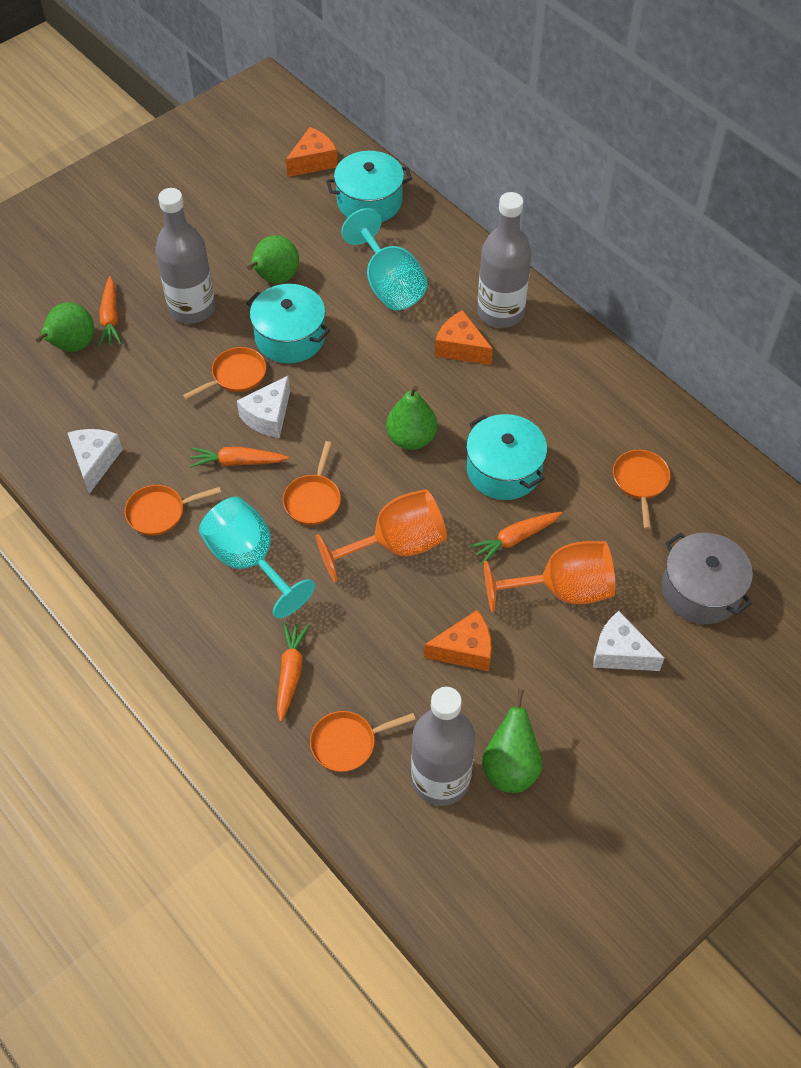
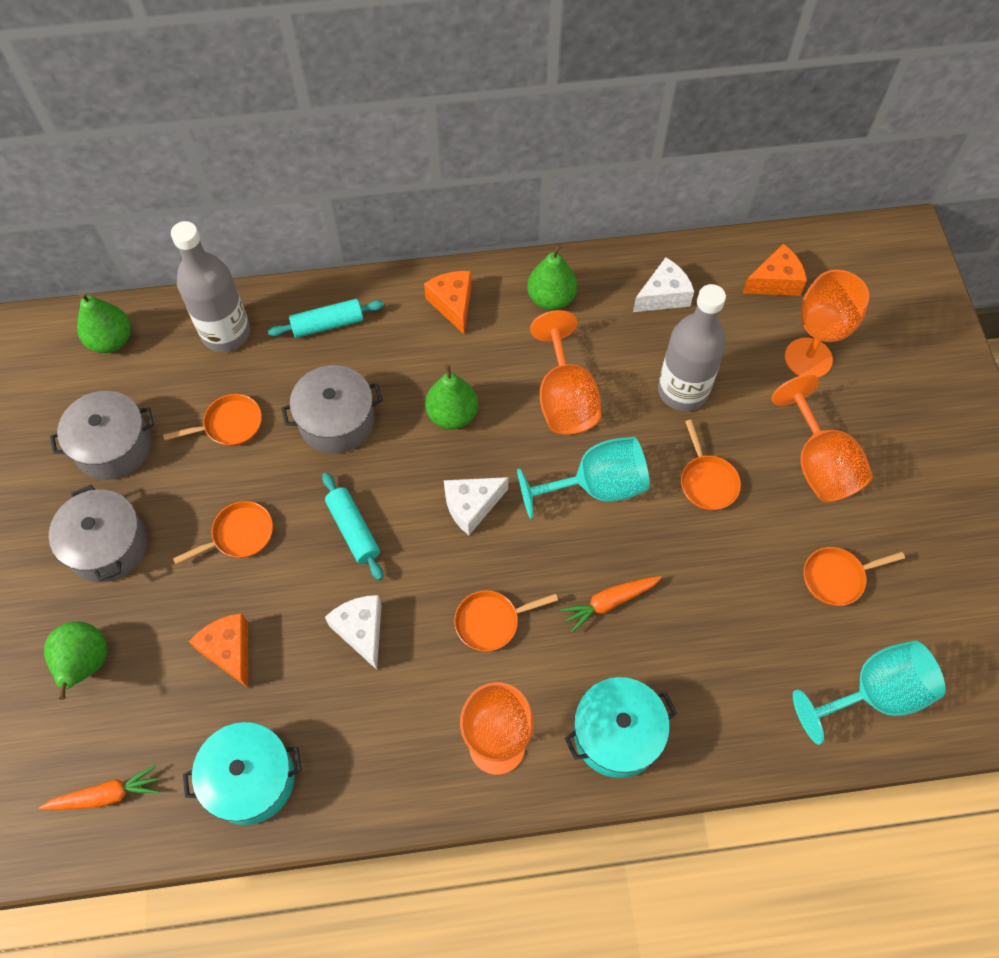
grey bottle: 3 -> 2
grey pot: 1 -> 3
orange carrot: 4 -> 2
orange goblet: 2 -> 4
turquoise pot: 3 -> 2
turquoise rolling pin: 0 -> 2

